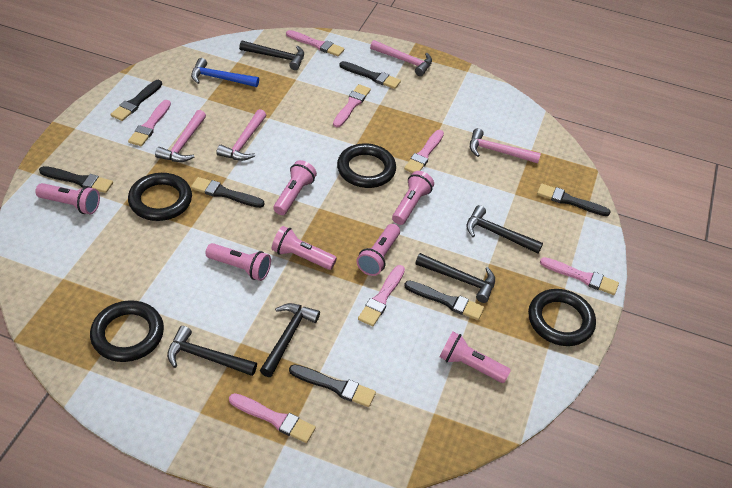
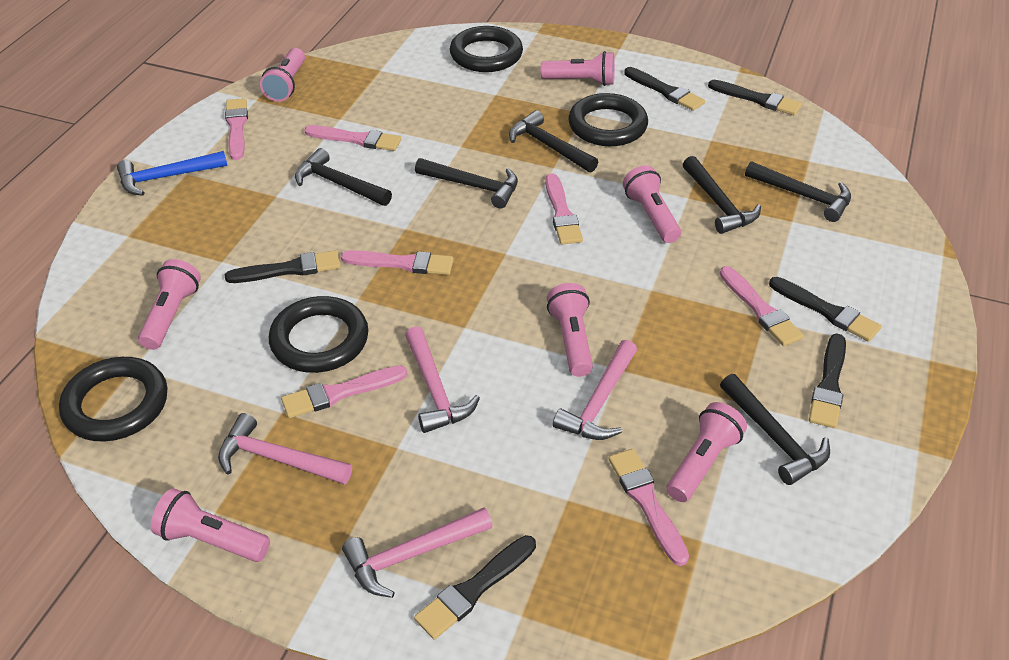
black brush: 7 -> 6
black hammer: 5 -> 6

